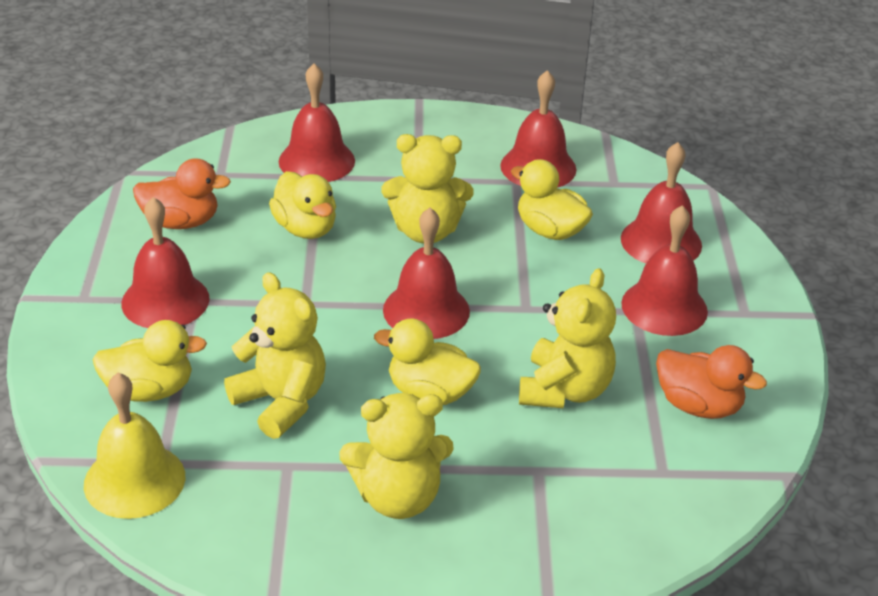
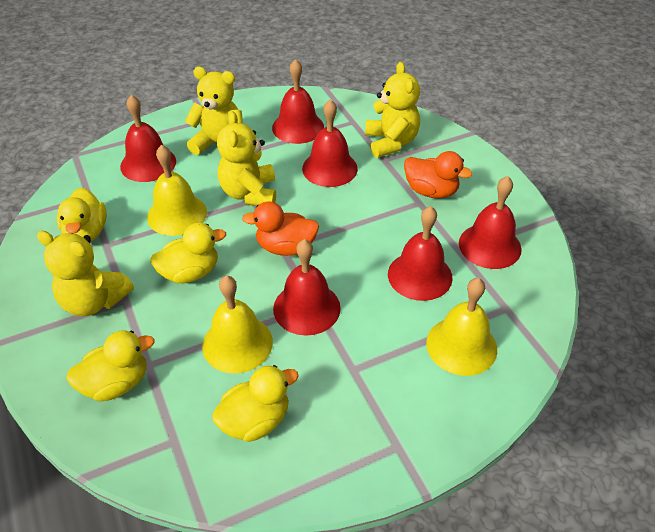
yellow bell: 1 -> 3

